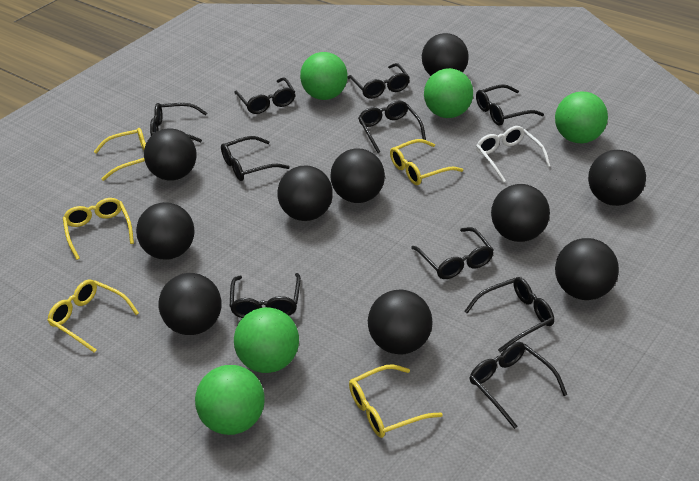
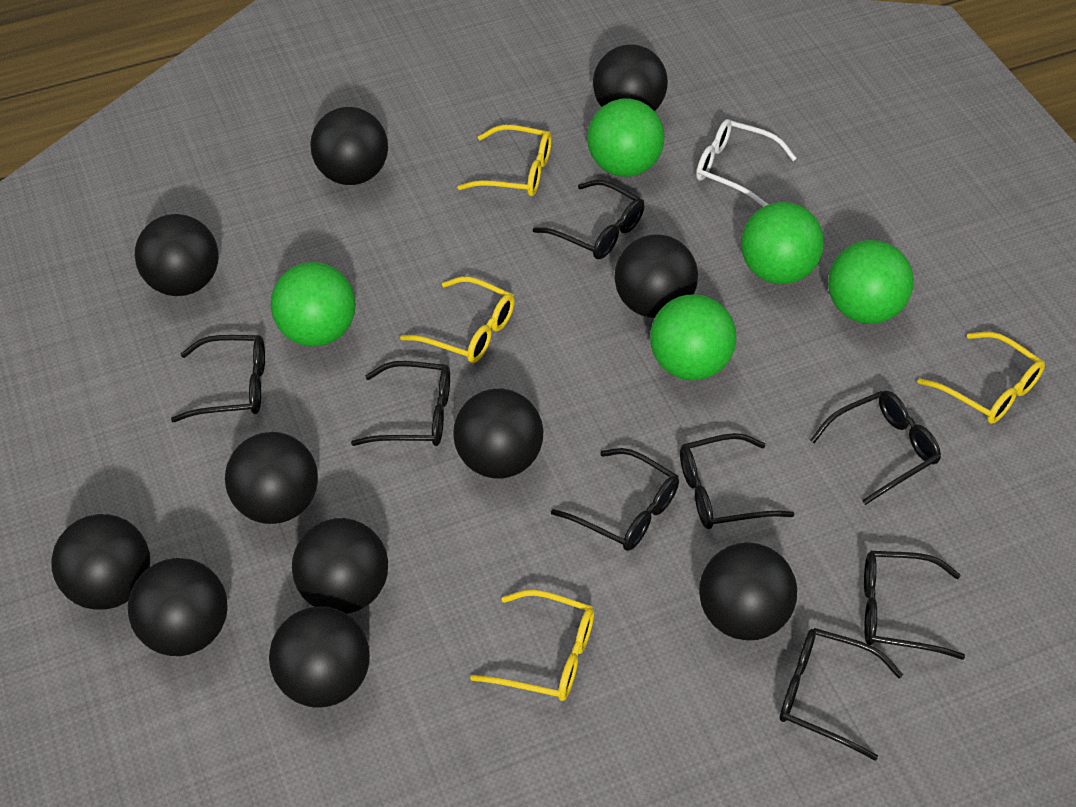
black ball: 10 -> 11
black glasses: 10 -> 8
yellow glasses: 5 -> 4

